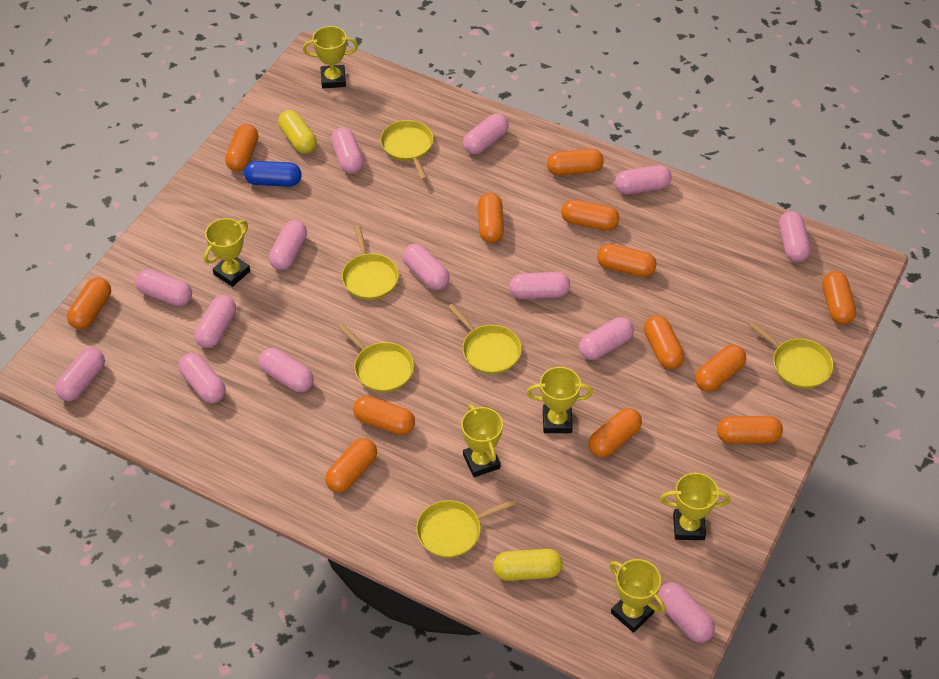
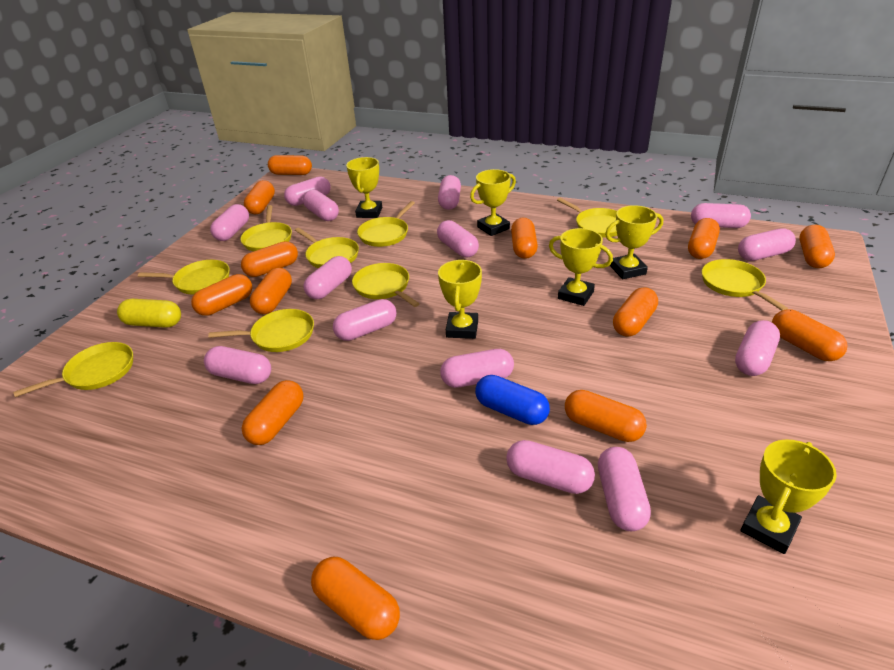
yellow capsule: 2 -> 1
yellow pan: 6 -> 9

